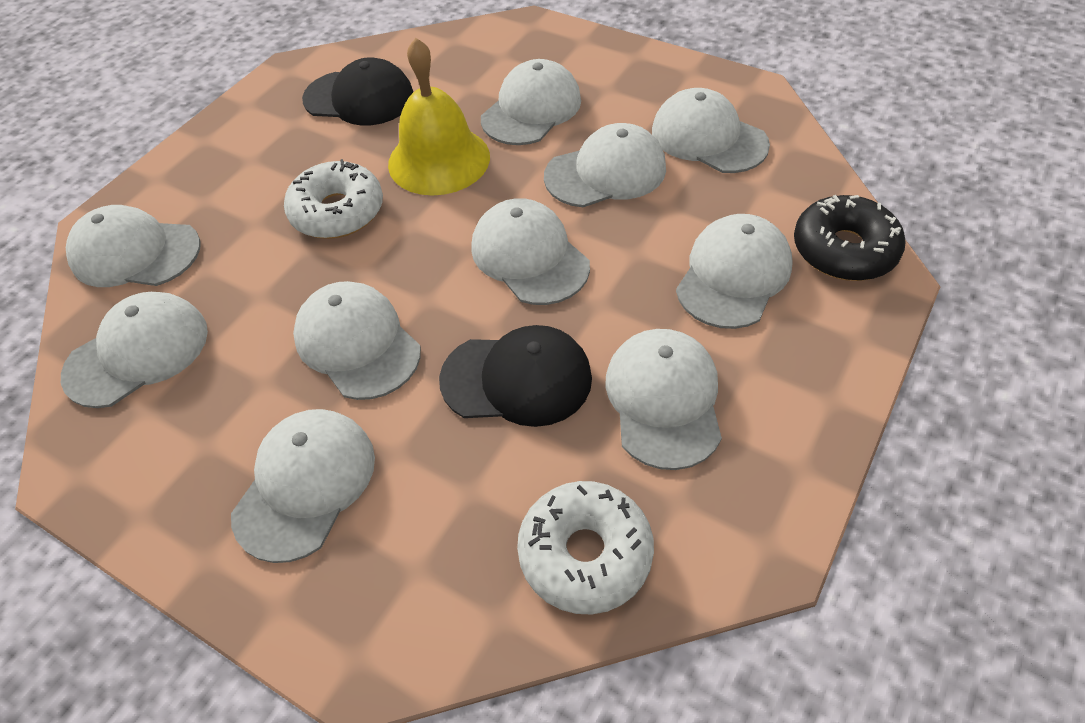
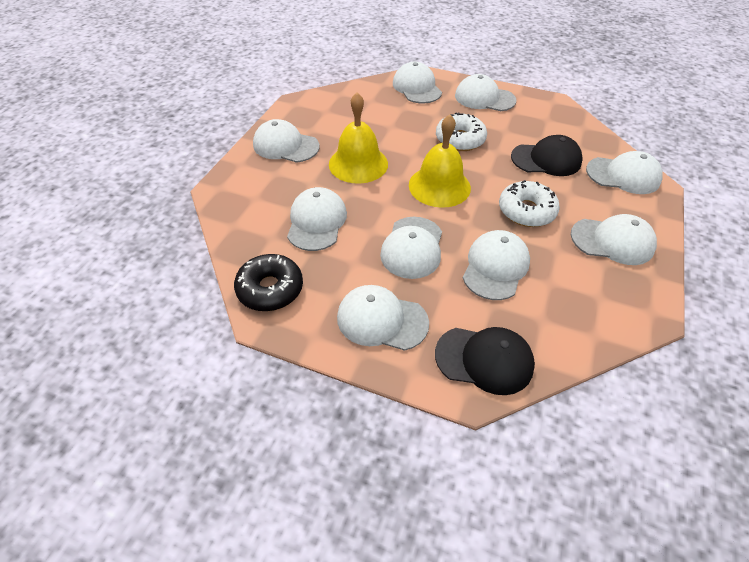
white cap: 10 -> 9
yellow bell: 1 -> 2

